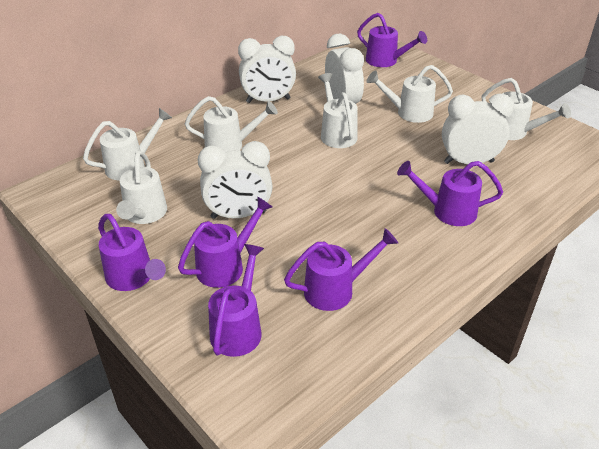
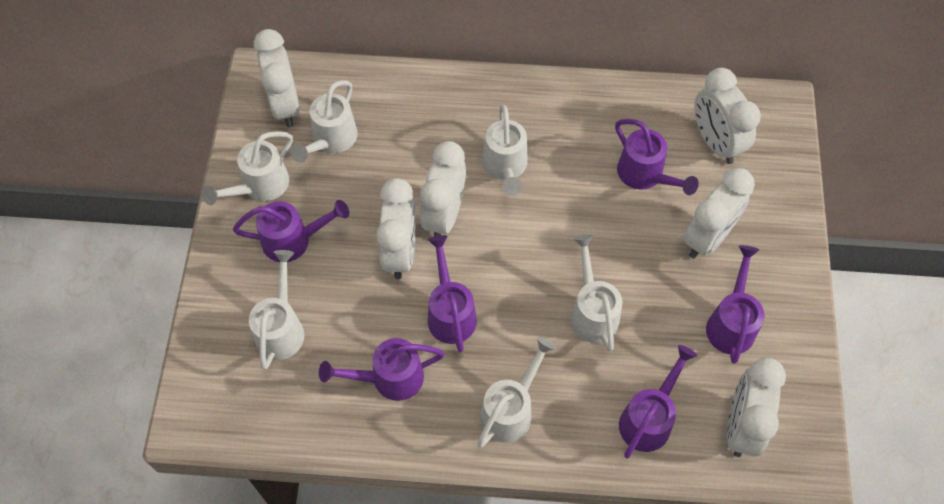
white clock: 4 -> 6

